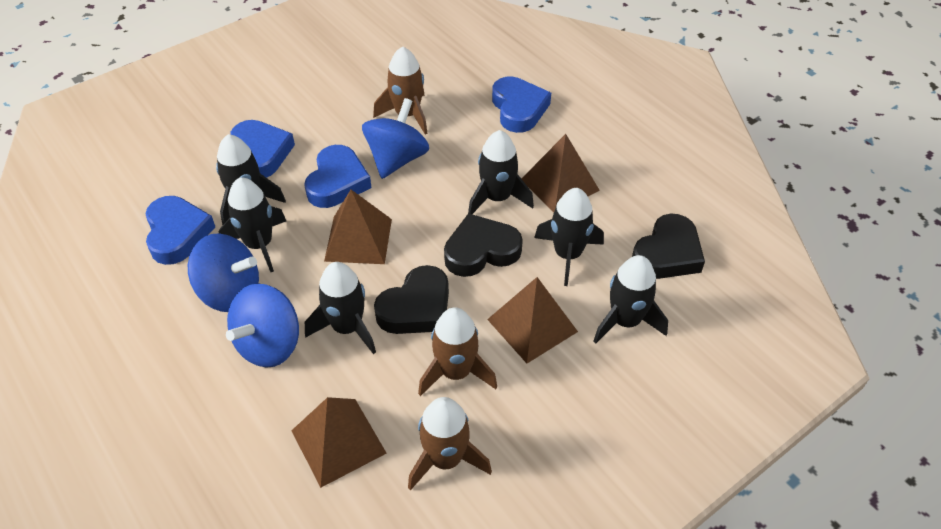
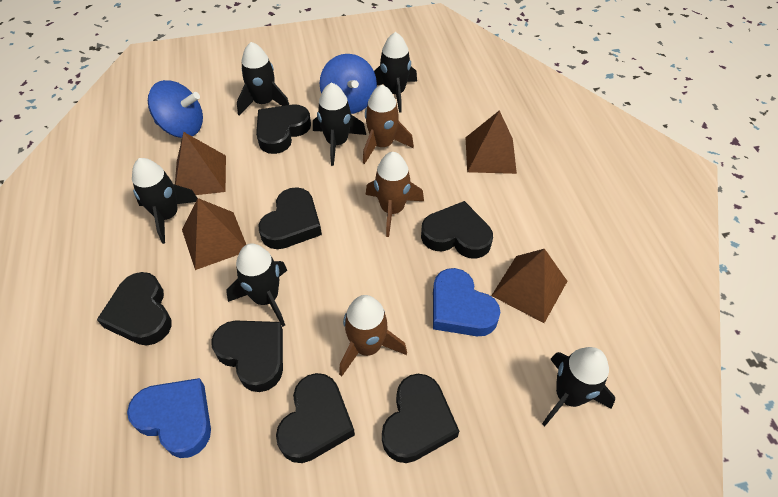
black heart: 3 -> 7
blue heart: 4 -> 2
blue spinning top: 3 -> 2

